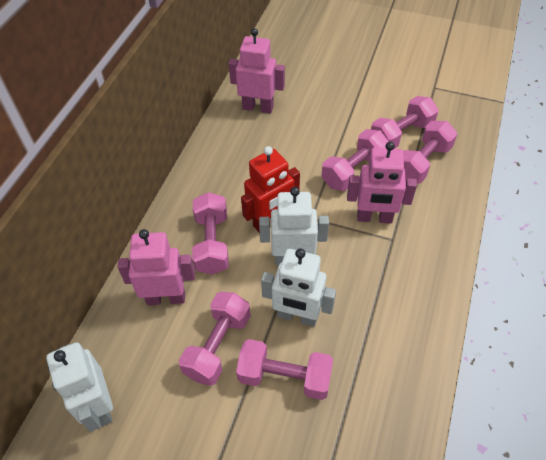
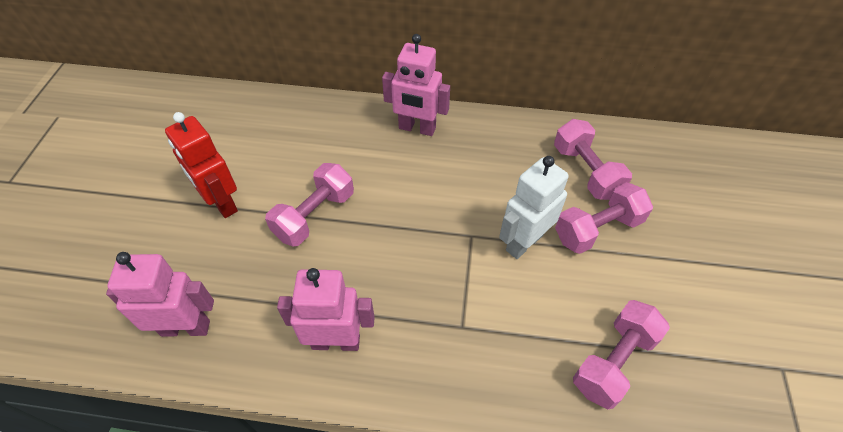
pink dumbbell: 6 -> 4
white robot: 3 -> 1

